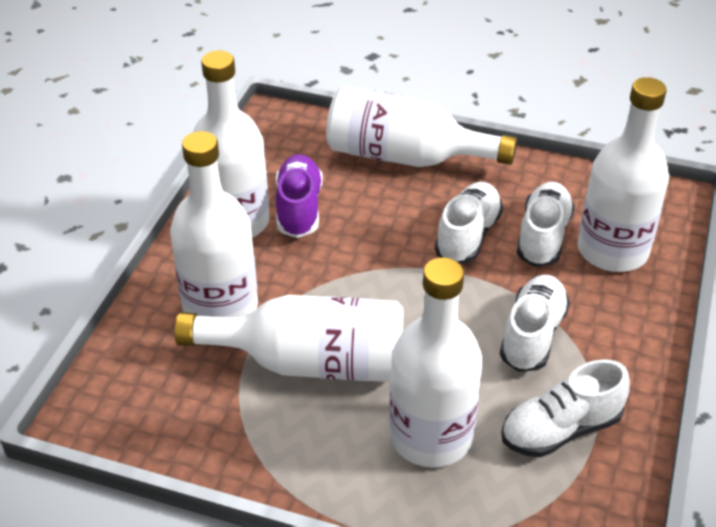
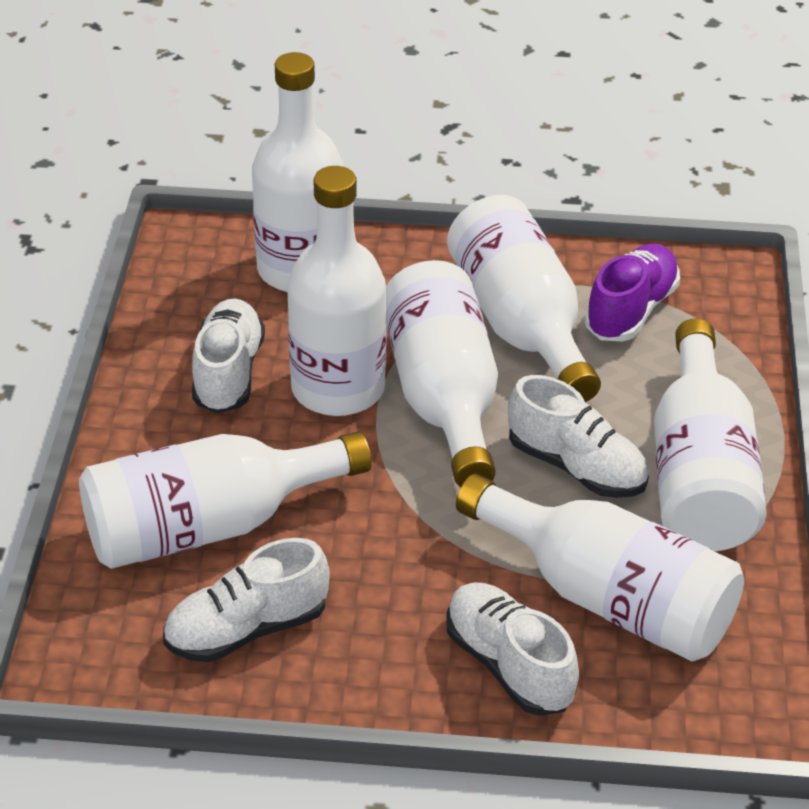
white bottle: 6 -> 7

